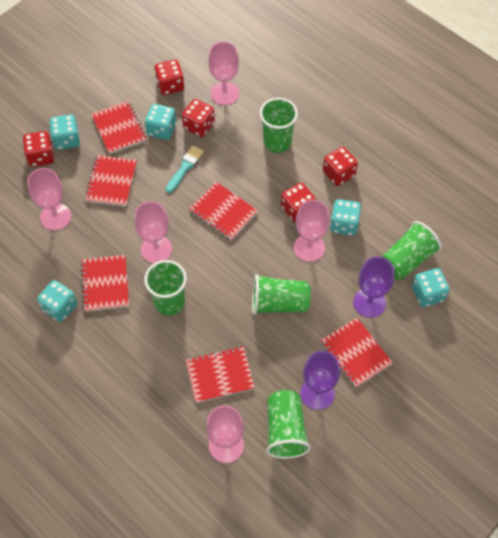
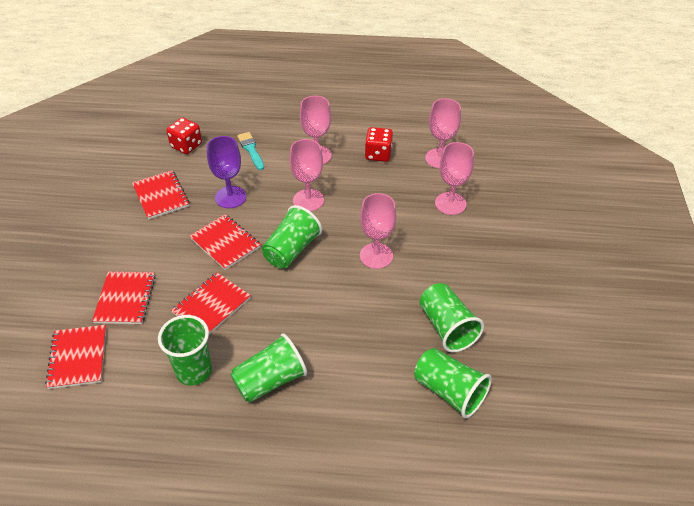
purple goblet: 2 -> 1
red dice: 5 -> 2
red notebook: 6 -> 5
turquoise dice: 5 -> 0

